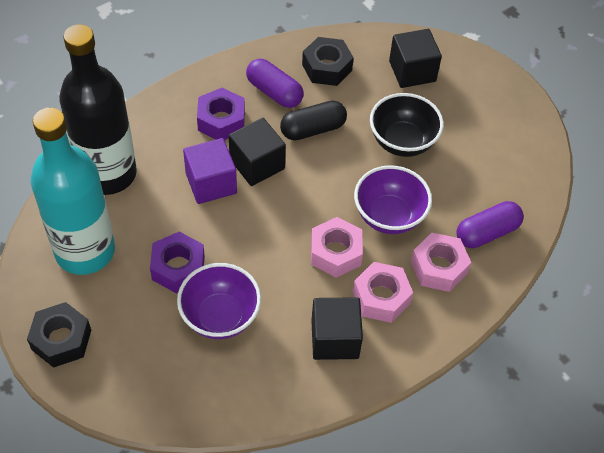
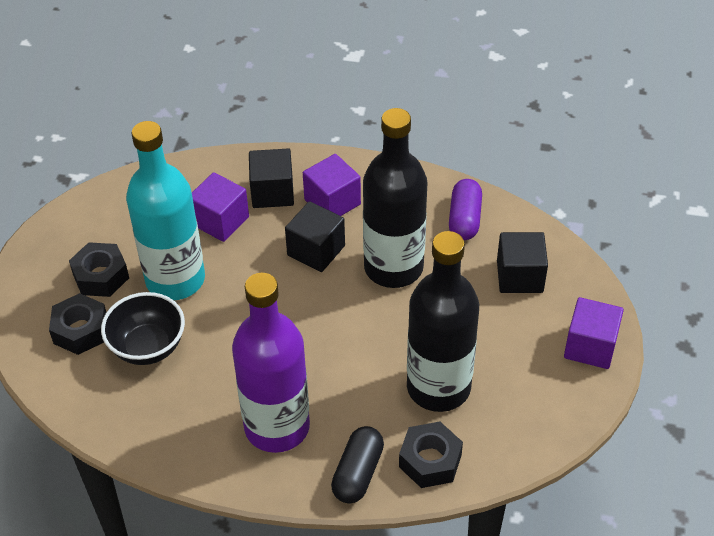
black bottle: 1 -> 2
black nut: 2 -> 3
pink nut: 3 -> 0
purple bottle: 0 -> 1
purple bowl: 2 -> 0
purple capsule: 2 -> 1
purple cube: 1 -> 3
purple nut: 2 -> 0

